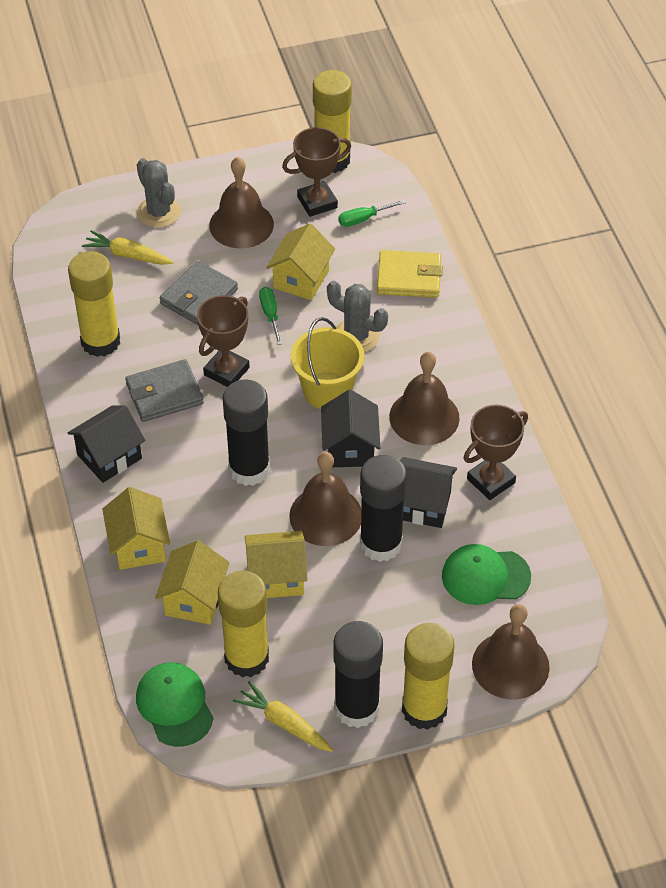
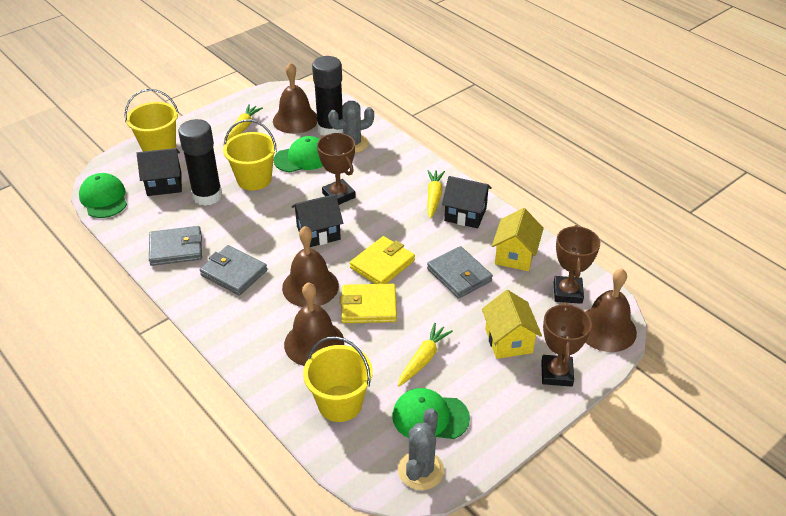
black glue stick: 3 -> 2
green cap: 2 -> 3
green screwdriver: 2 -> 0
grey wallet: 2 -> 3
yellow bucket: 1 -> 3
yellow carrot: 2 -> 3
yellow glue stick: 4 -> 0
yellow house: 4 -> 2
yellow wallet: 1 -> 2

